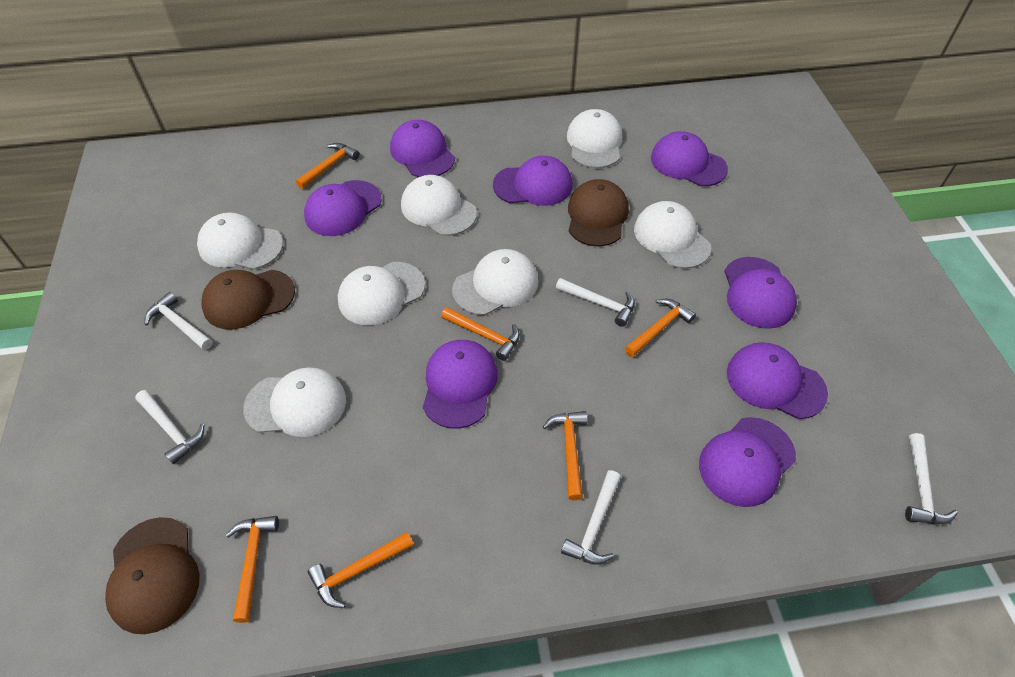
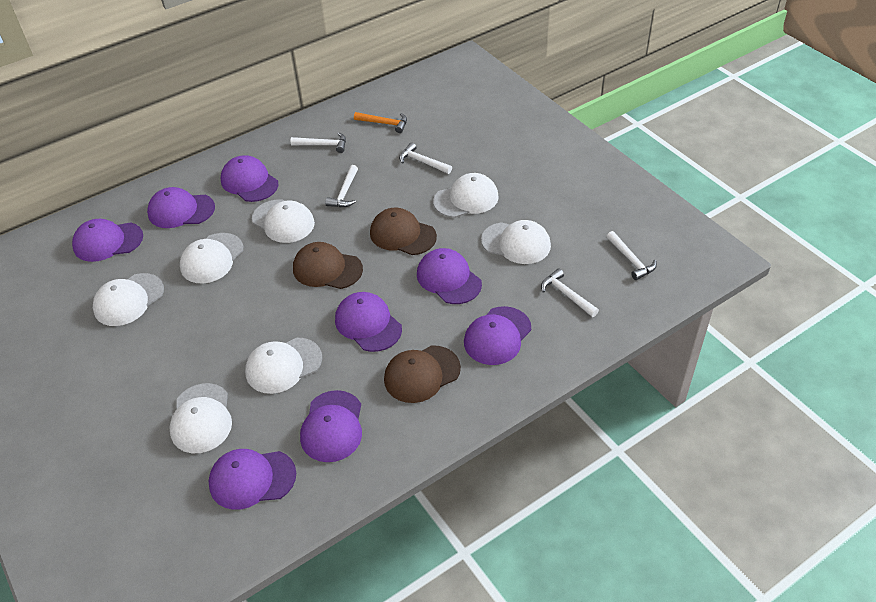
orange hammer: 6 -> 1

